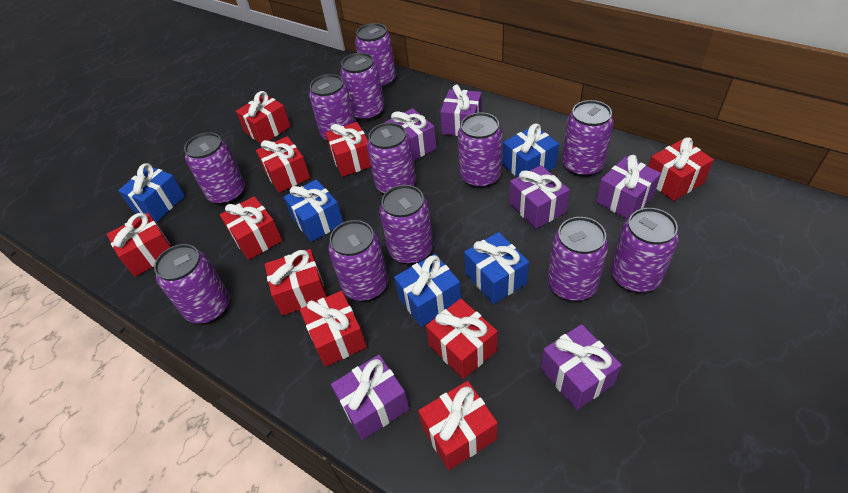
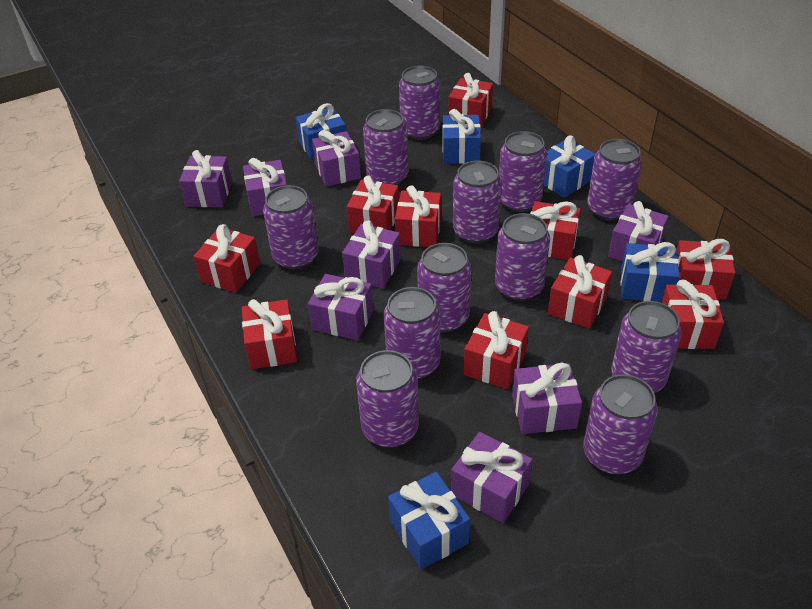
purple gift: 6 -> 8

